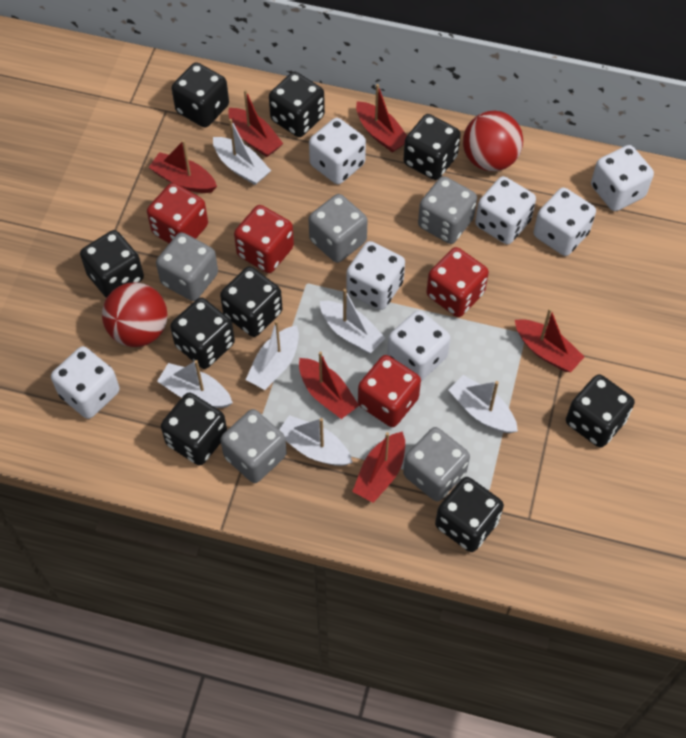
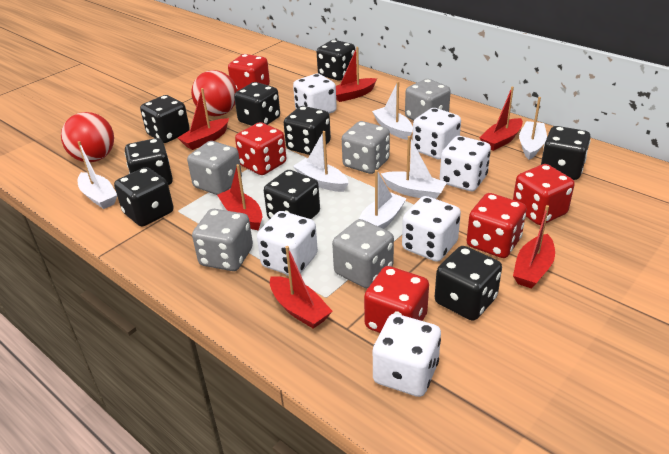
red dice: 4 -> 5
white dice: 7 -> 6

